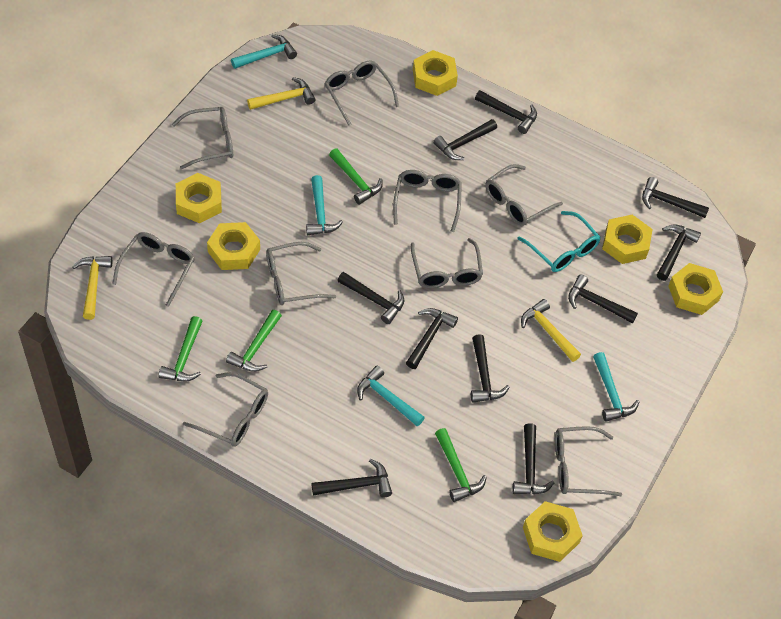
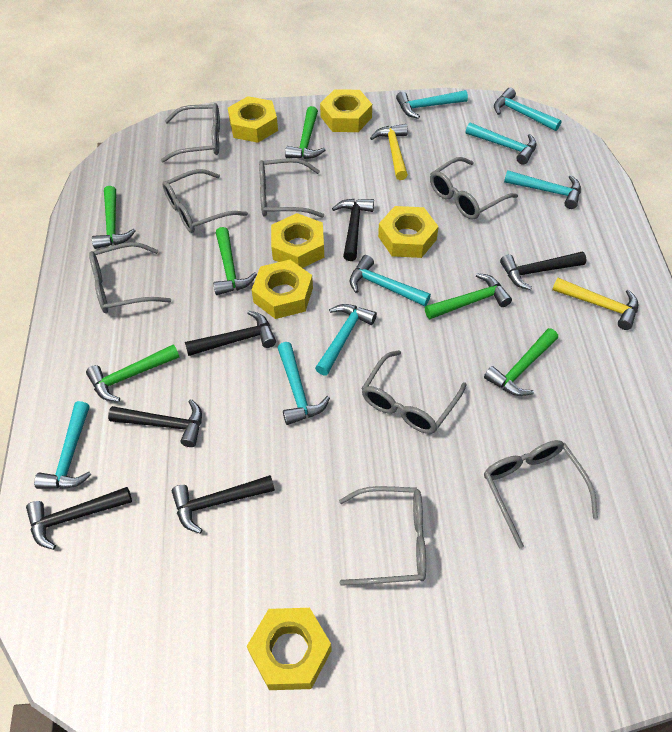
black hammer: 10 -> 6
green hammer: 4 -> 6
grey glasses: 9 -> 8
turquoise glasses: 1 -> 0
turquoise hammer: 4 -> 8
yellow hammer: 3 -> 2

